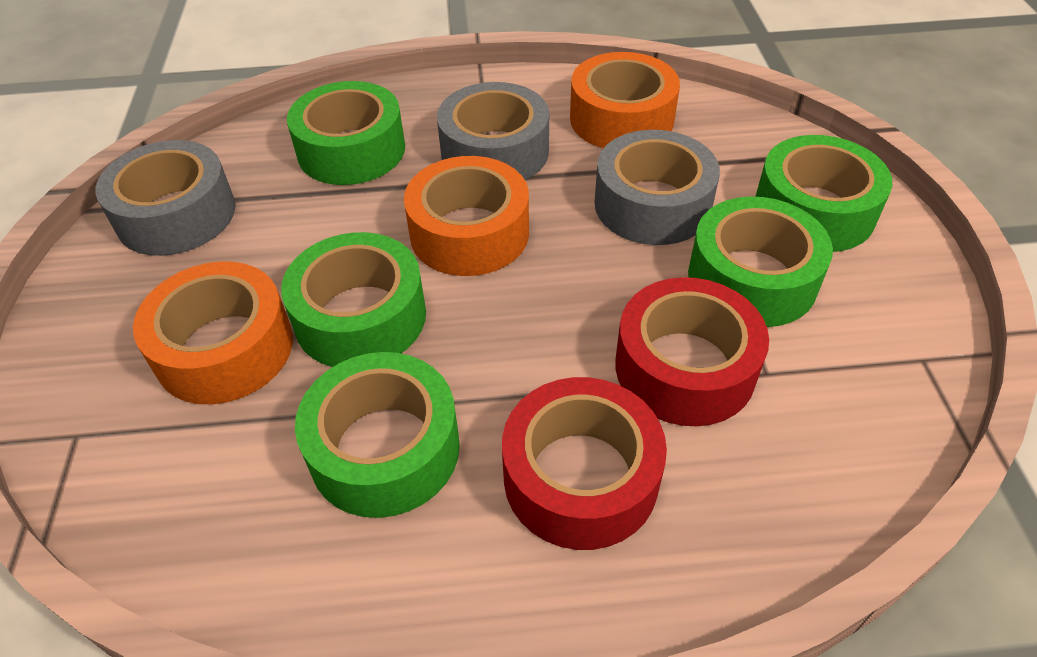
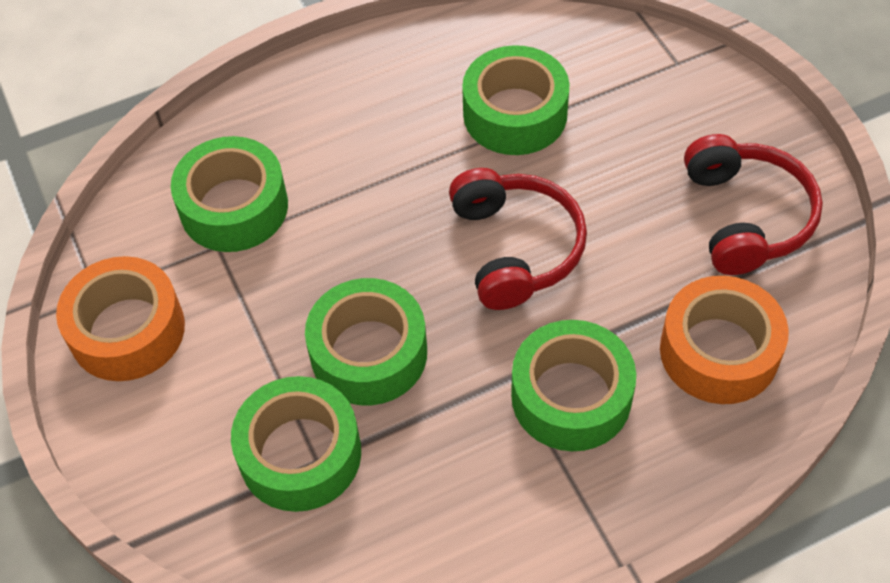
grey tape: 3 -> 0
orange tape: 3 -> 2
red headphones: 0 -> 2
red tape: 2 -> 0

